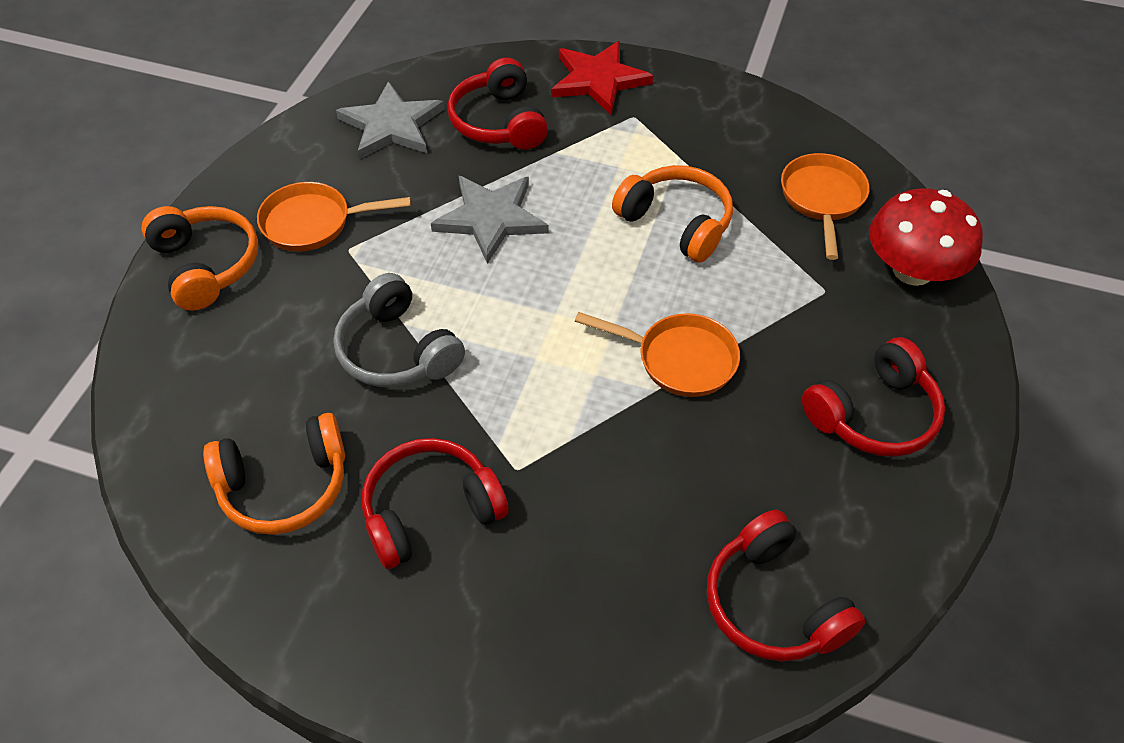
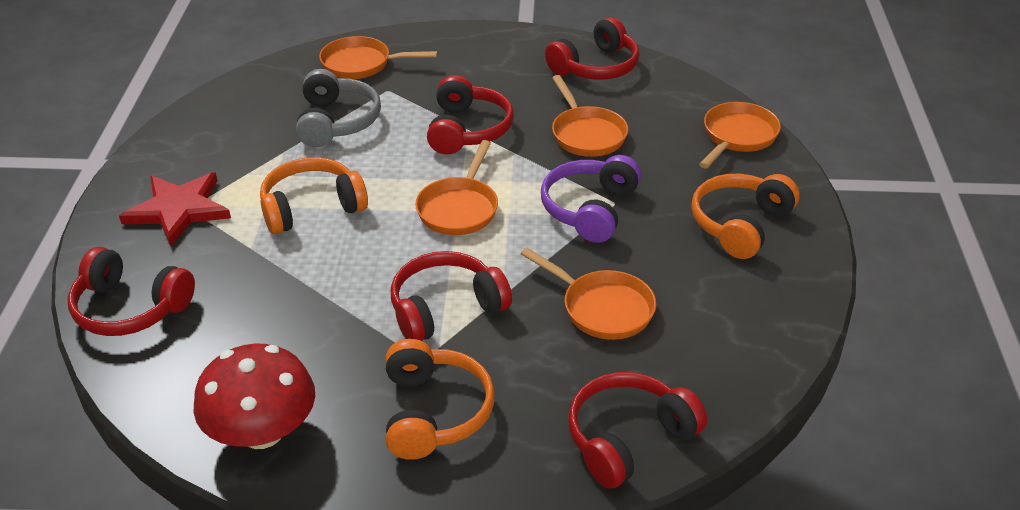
grey star: 2 -> 0
orange pan: 3 -> 5
purple headphones: 0 -> 1
red headphones: 4 -> 5

